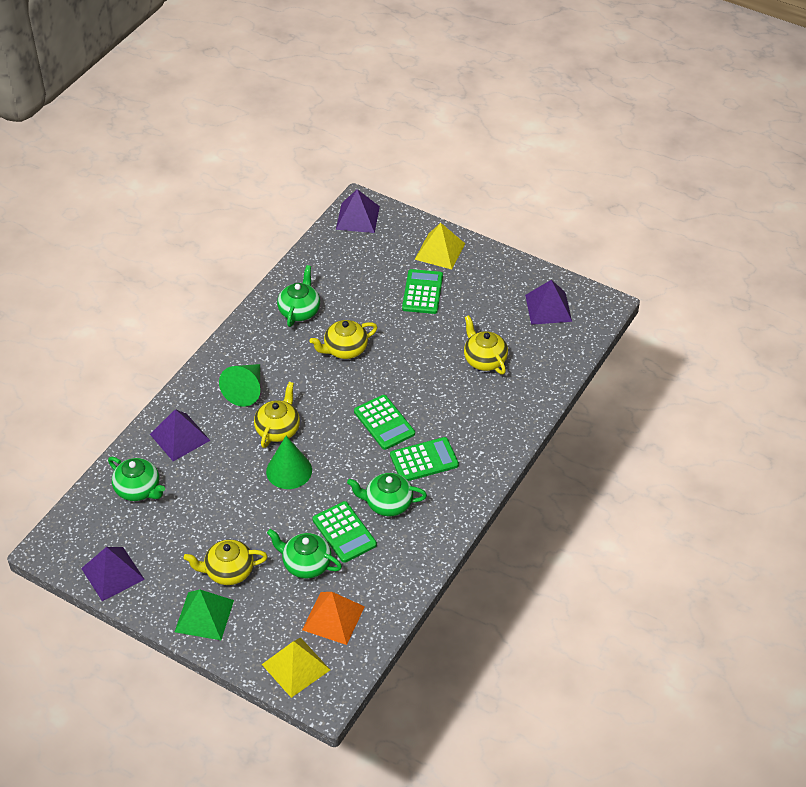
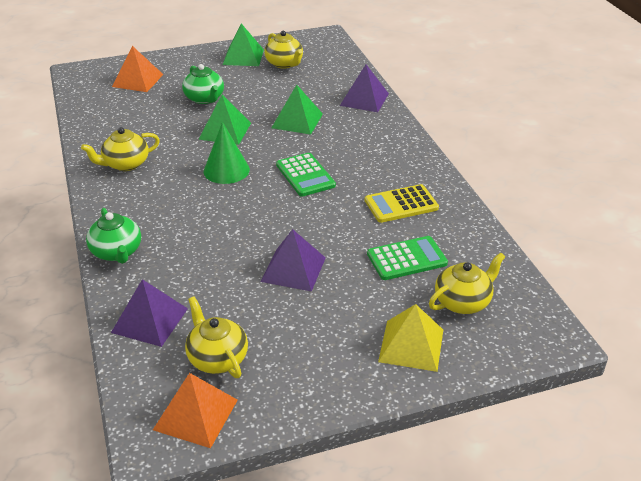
green calculator: 4 -> 2
green cone: 2 -> 1
green pyramid: 1 -> 3
green teapot: 4 -> 2
orange pyramid: 1 -> 2
purple pyramid: 4 -> 3
yellow calculator: 0 -> 1
yellow pyramid: 2 -> 1

